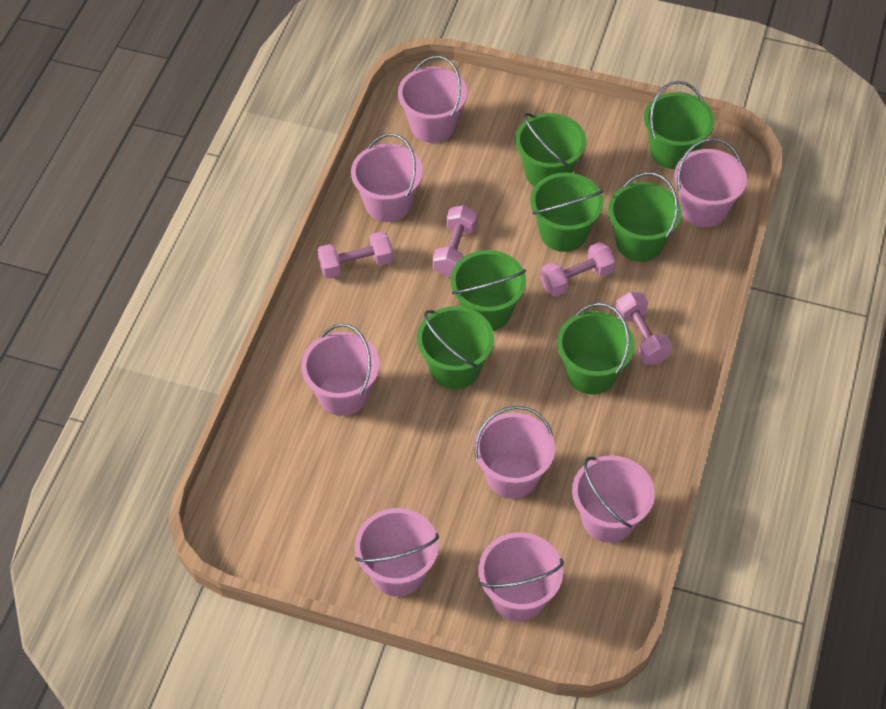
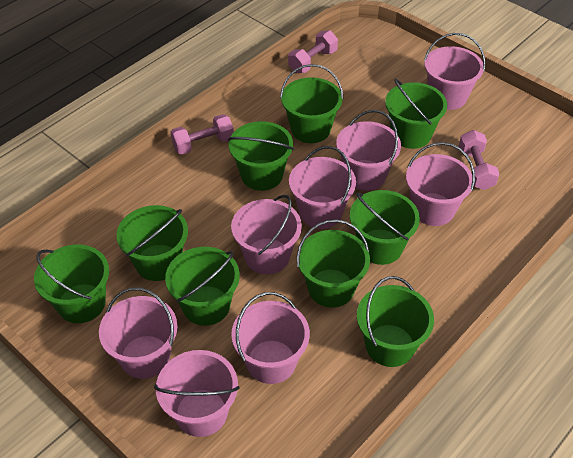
green bucket: 7 -> 9
pink dumbbell: 4 -> 3

